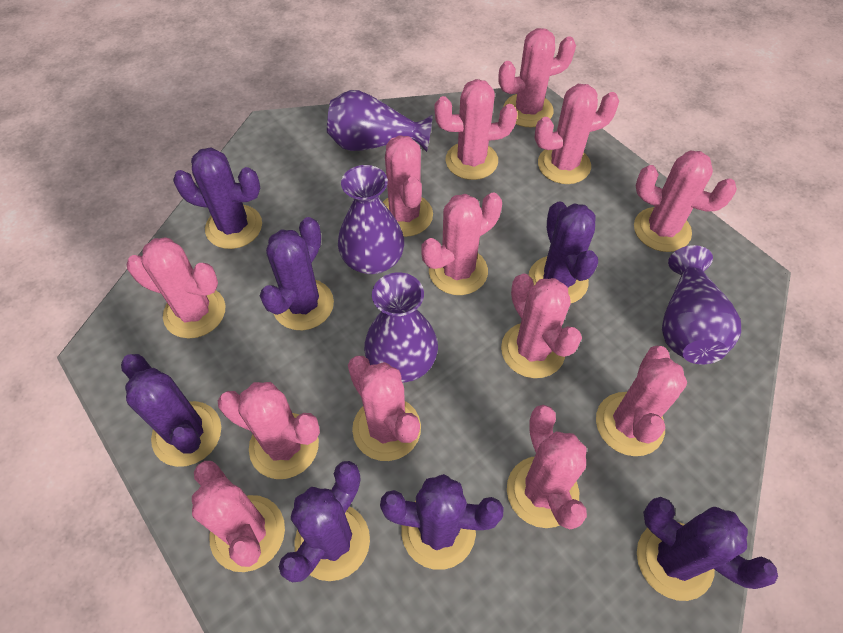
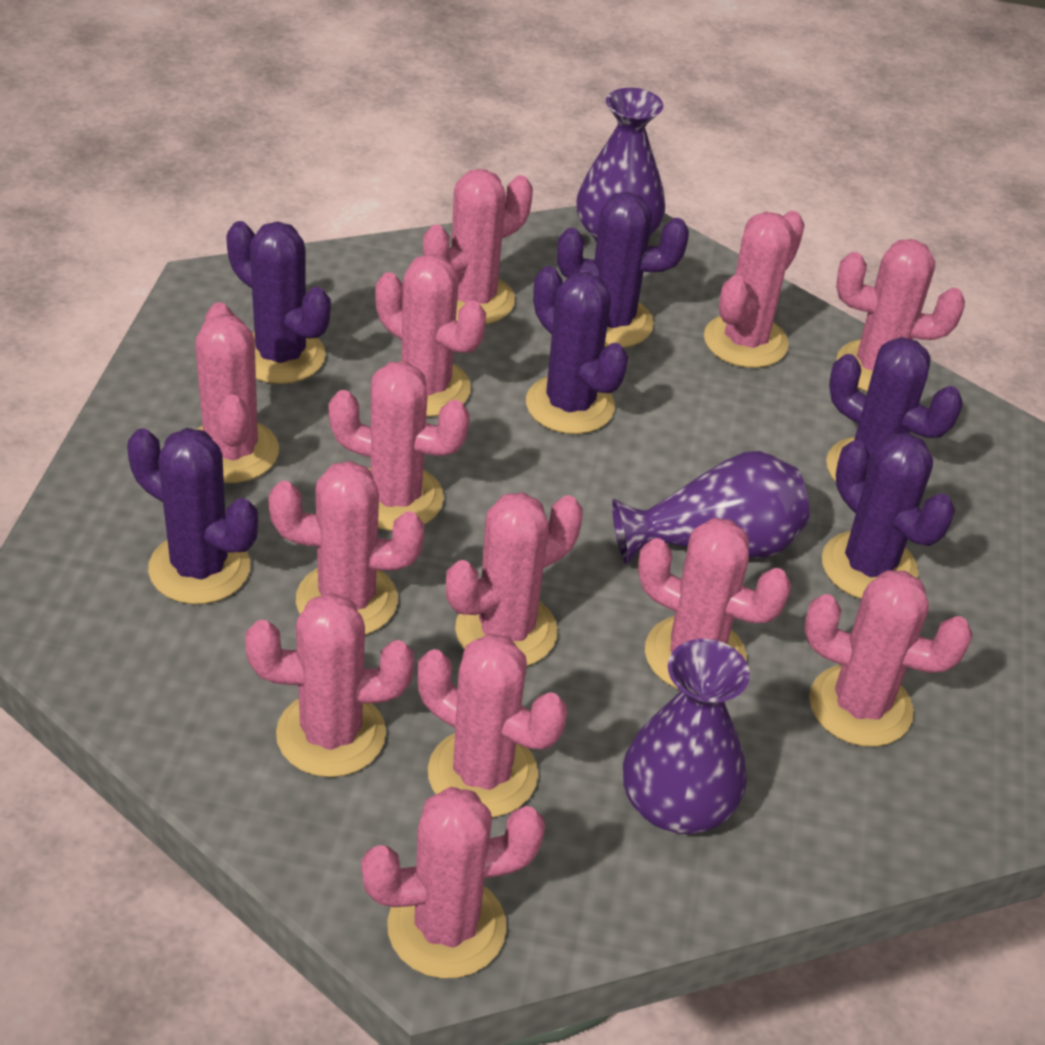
purple cactus: 7 -> 6
purple vase: 4 -> 3

